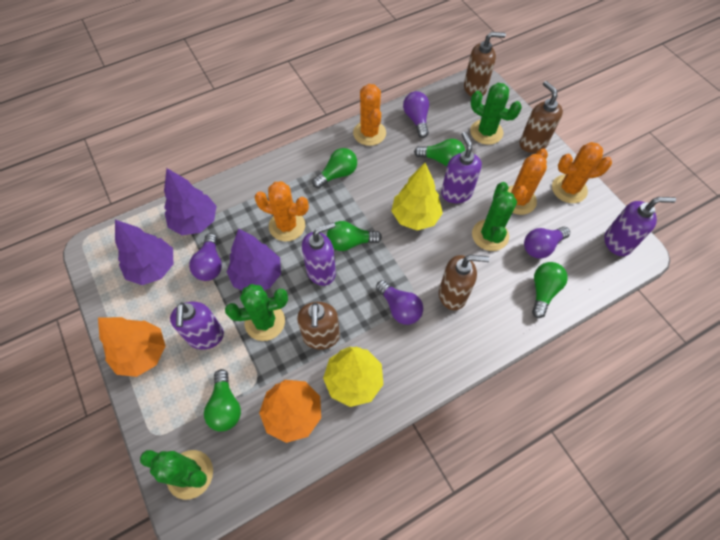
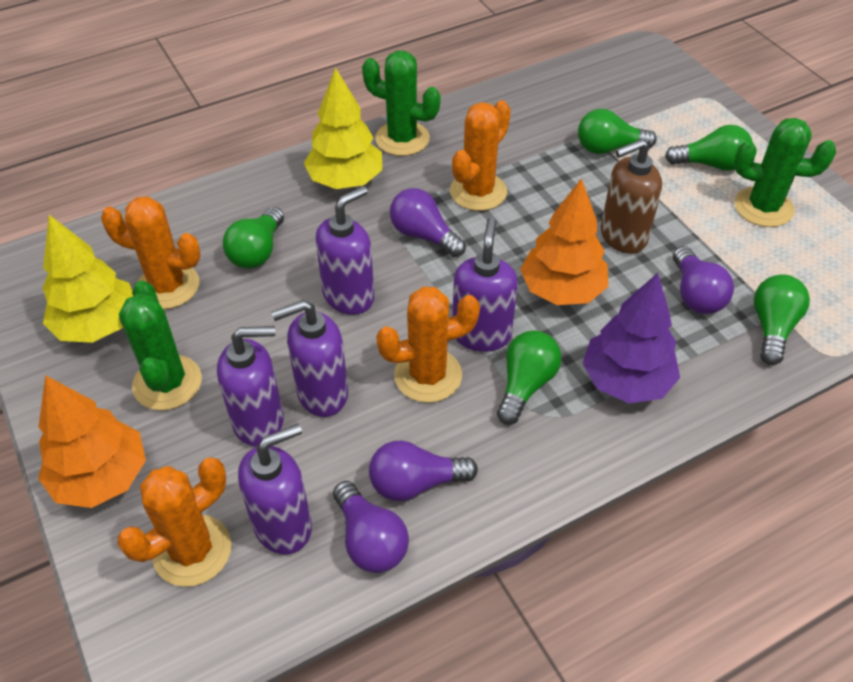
brown soap dispenser: 4 -> 1
green cactus: 4 -> 3
purple soap dispenser: 4 -> 5
purple tree: 3 -> 1

